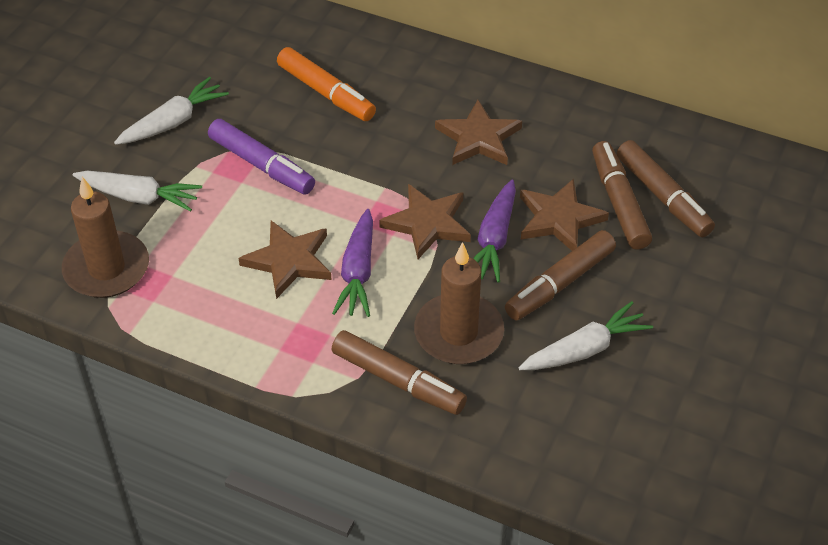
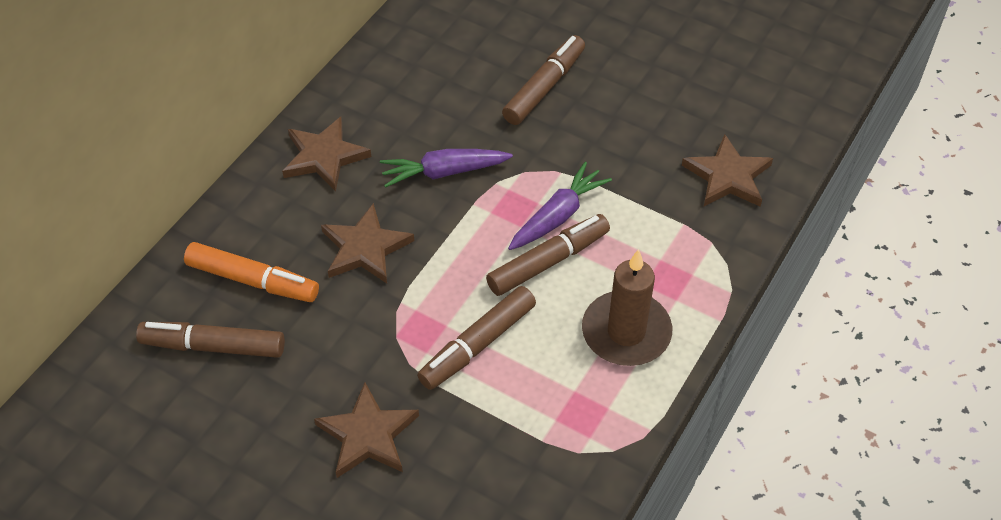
brown candle: 2 -> 1
purple marker: 1 -> 0
white carrot: 3 -> 0

